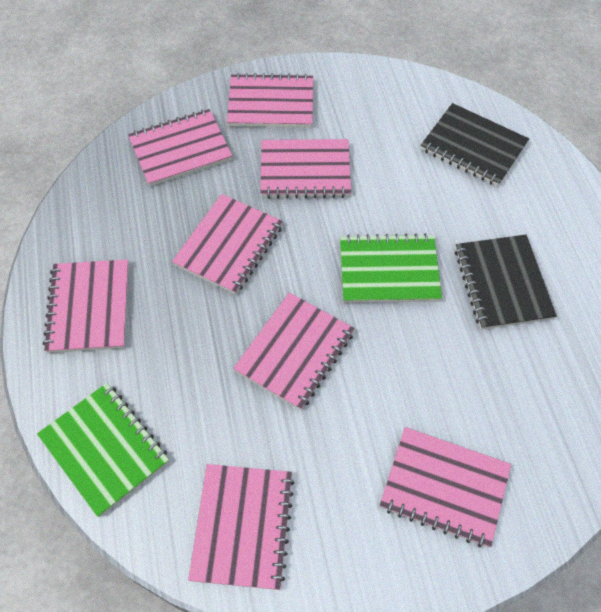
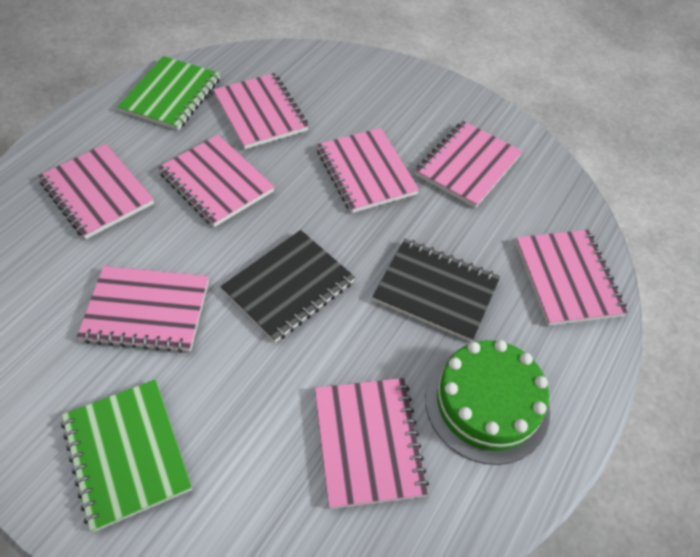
green cake: 0 -> 1

